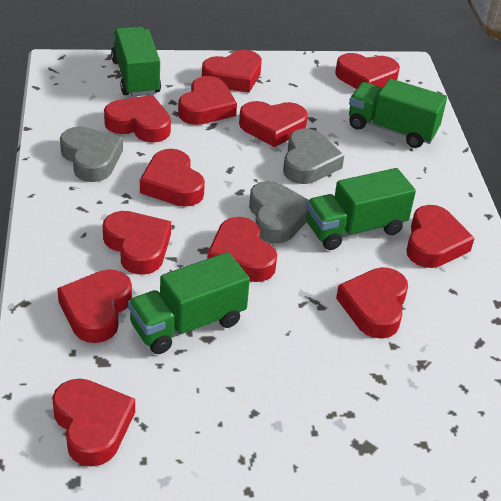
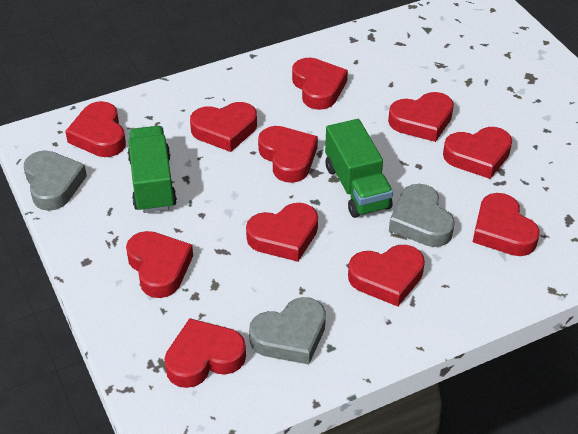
green truck: 4 -> 2
red heart: 12 -> 11

